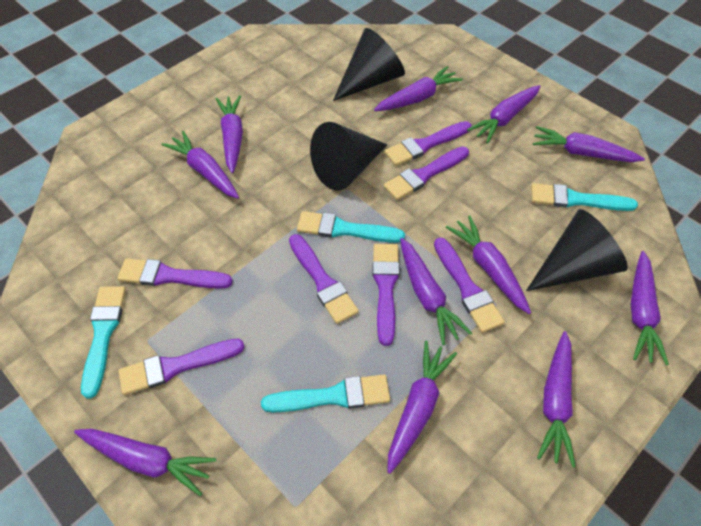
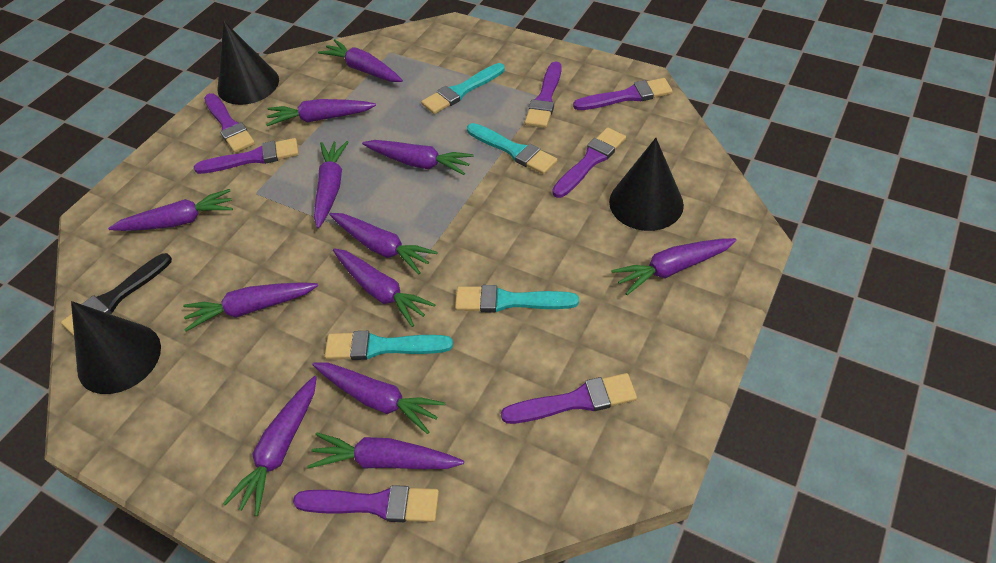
black brush: 0 -> 1
purple carrot: 11 -> 12

